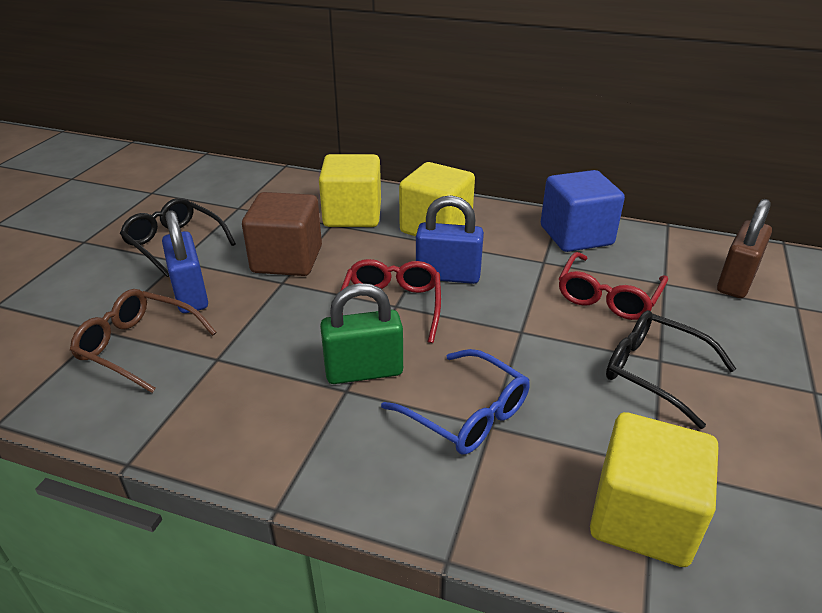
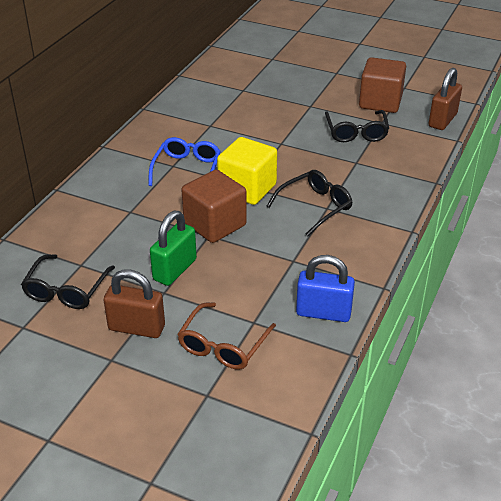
black glasses: 2 -> 3
blue cube: 1 -> 0
blue padlock: 2 -> 1
brown cube: 1 -> 2
brown padlock: 1 -> 2
red glasses: 2 -> 0
yellow cube: 3 -> 1

